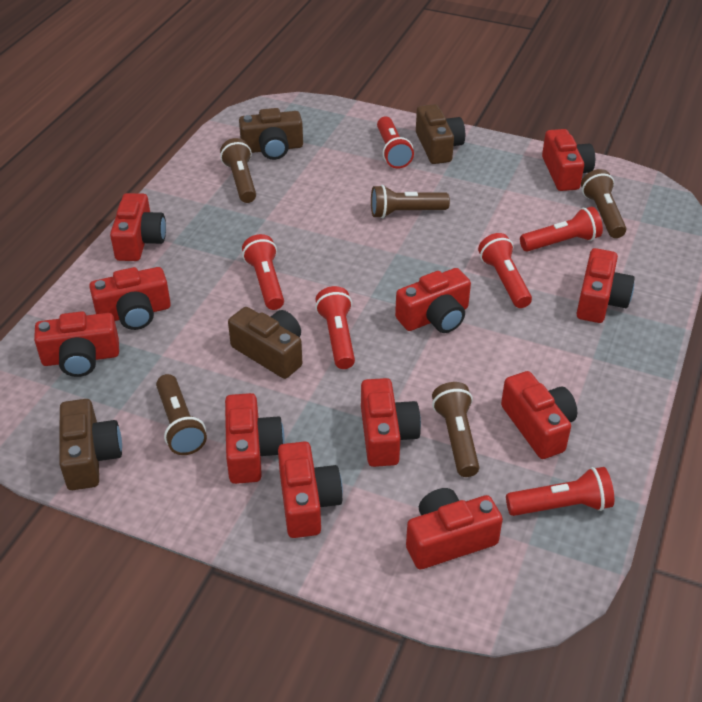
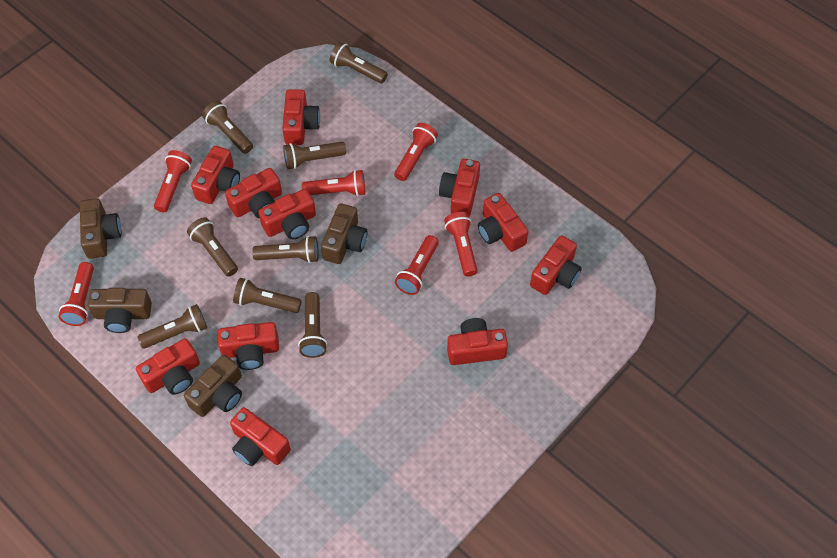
brown flashlight: 5 -> 8

